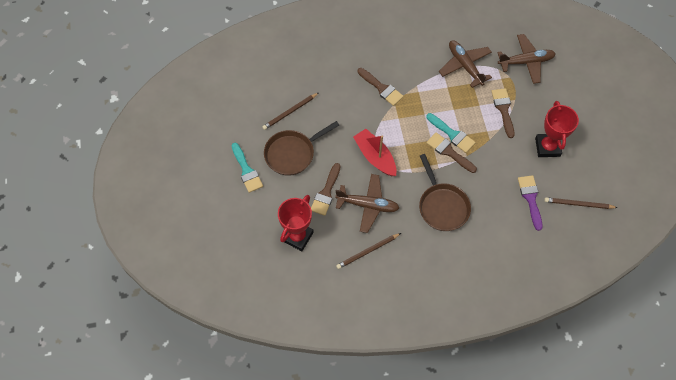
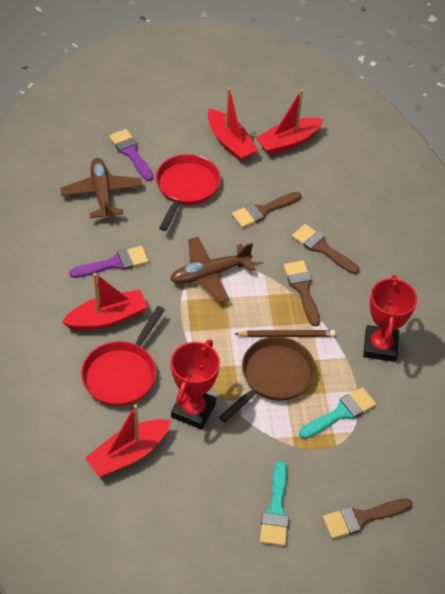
brown pan: 2 -> 1
brown pencil: 3 -> 1
brown plane: 3 -> 2
purple brush: 1 -> 2
red boat: 1 -> 4
red pan: 0 -> 2

